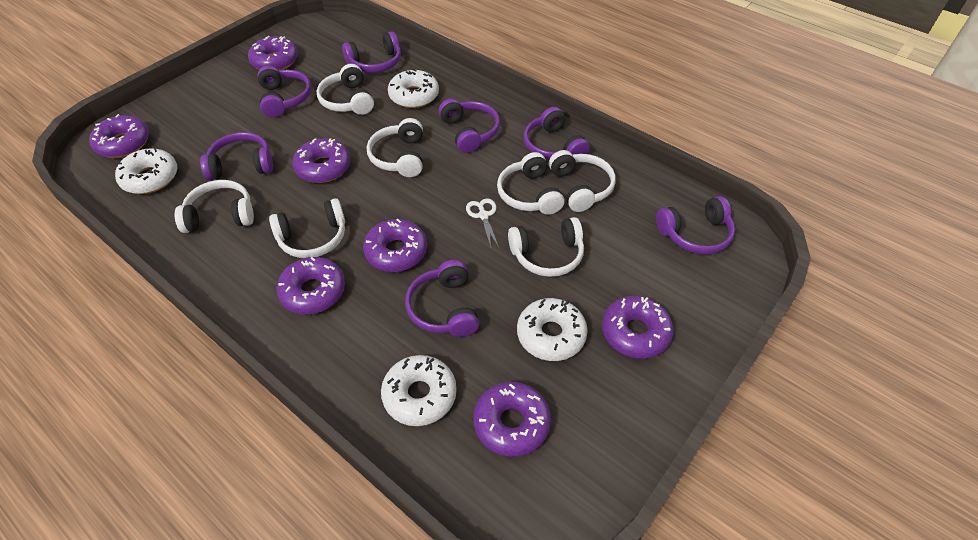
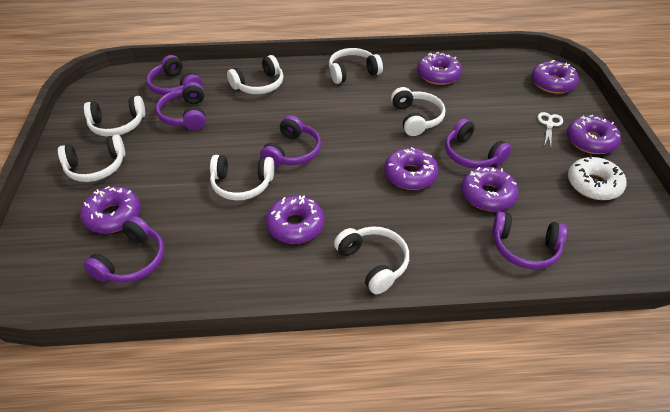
purple headphones: 7 -> 6
white donut: 4 -> 1

